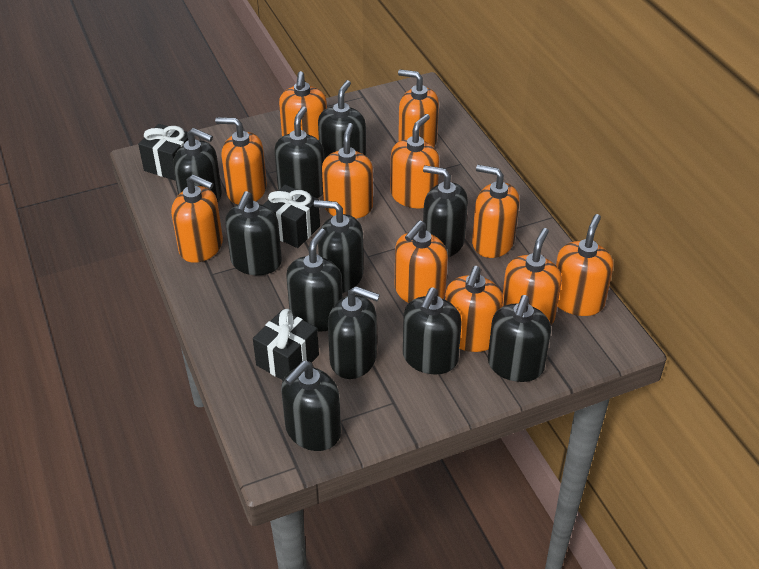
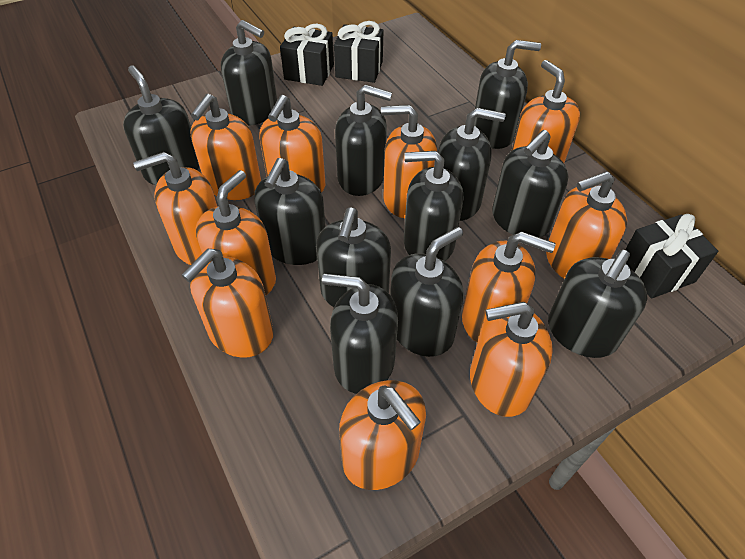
black soap dispenser: 11 -> 12

